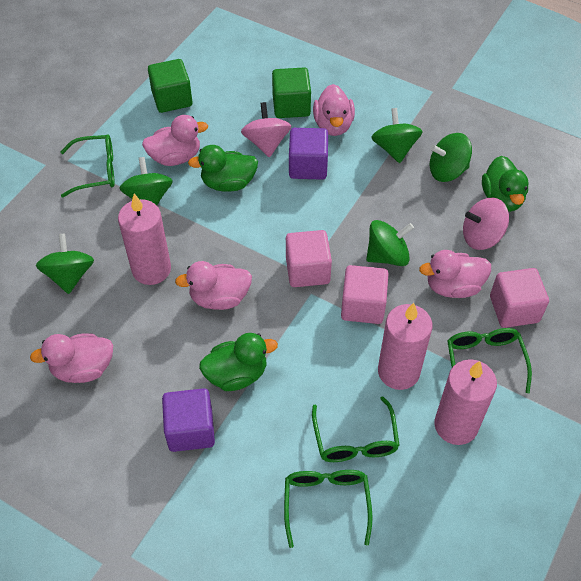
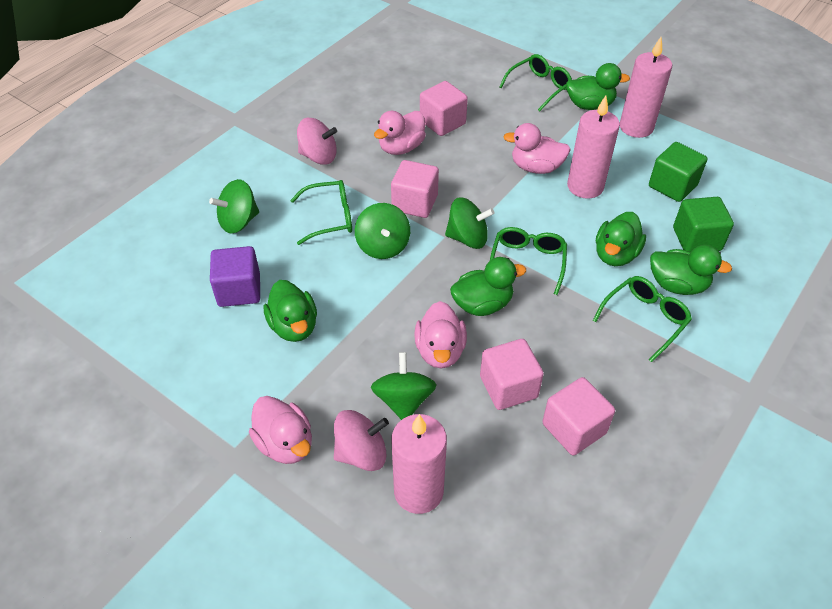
green duck: 3 -> 5
green spinning top: 5 -> 4
pink cube: 3 -> 4
pink duck: 5 -> 4
purple cube: 2 -> 1

